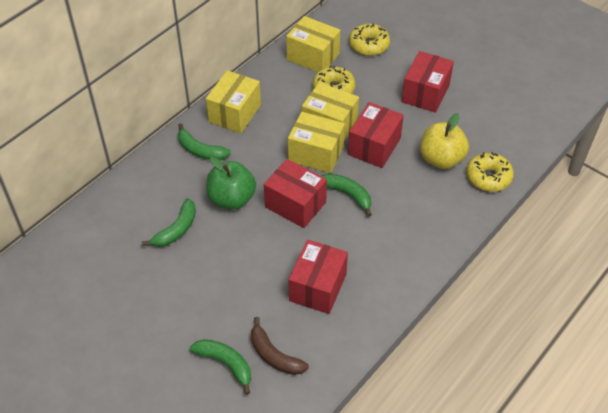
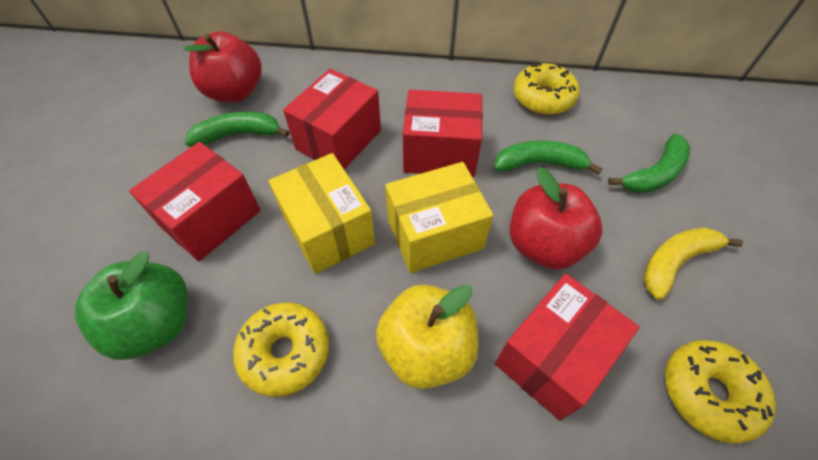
brown banana: 1 -> 0
green banana: 4 -> 3
red apple: 0 -> 2
yellow banana: 0 -> 1
yellow box: 4 -> 2

